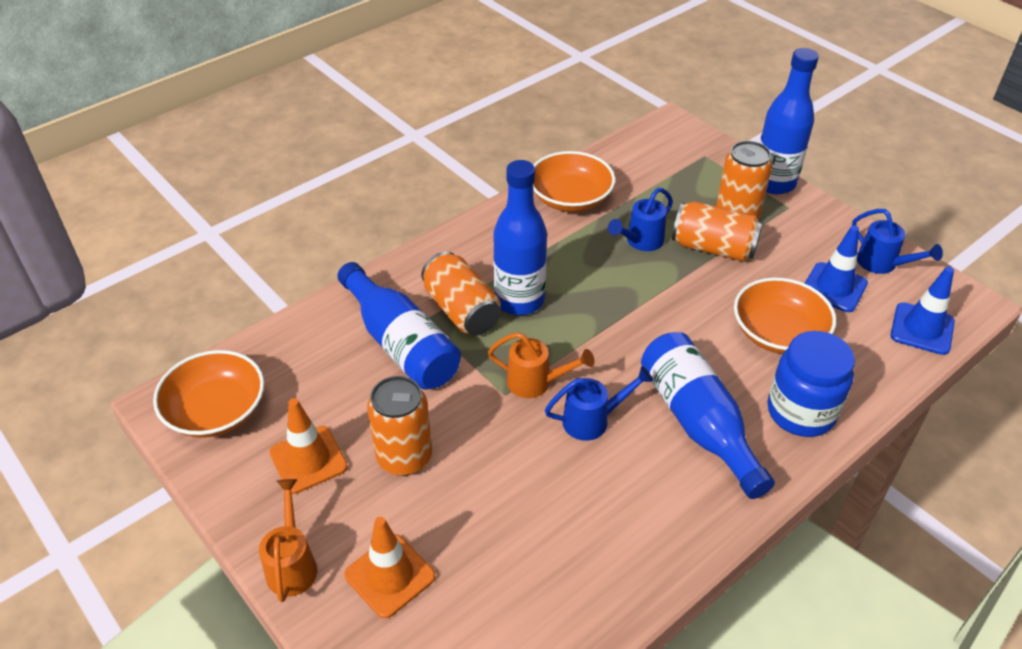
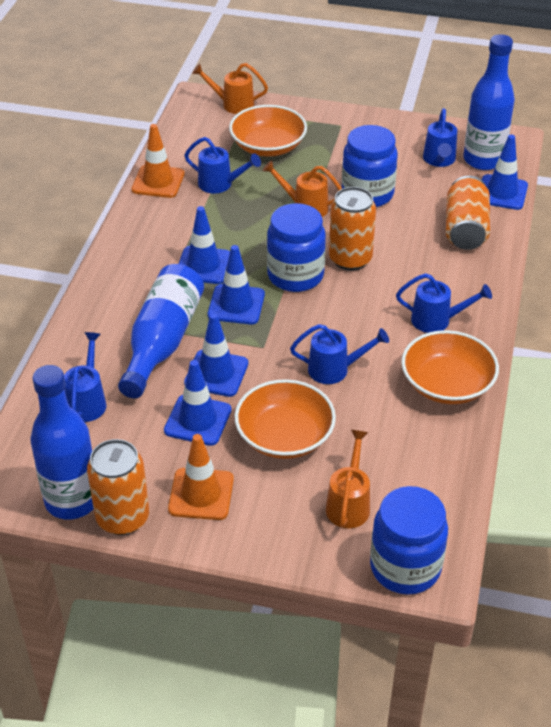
blue bottle: 4 -> 3
blue jar: 1 -> 3
blue traffic cone: 2 -> 5
blue watering can: 3 -> 5
orange can: 4 -> 3
orange watering can: 2 -> 3

